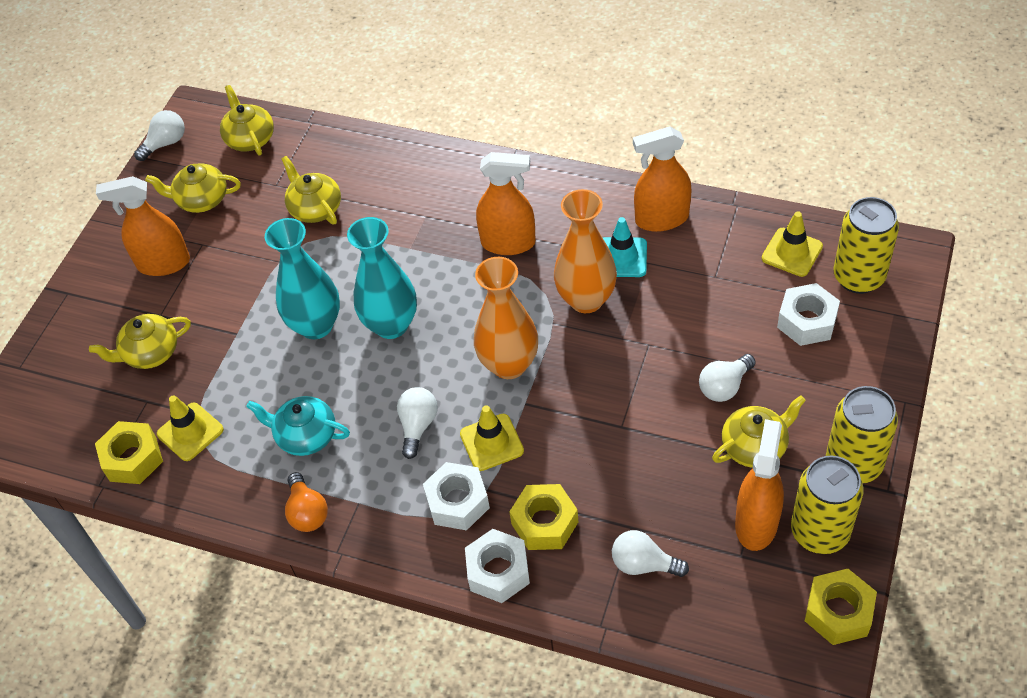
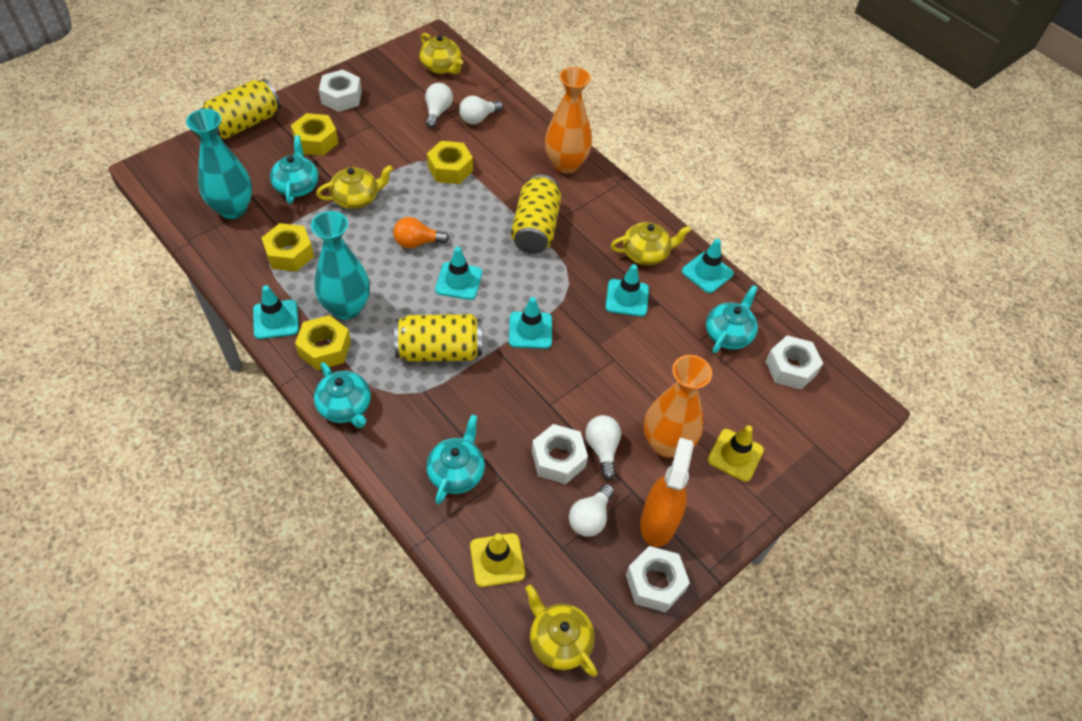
orange spray bottle: 4 -> 1
turquoise teapot: 1 -> 4
turquoise traffic cone: 1 -> 5
white nut: 3 -> 4
yellow nut: 3 -> 4
yellow teapot: 5 -> 4
yellow traffic cone: 3 -> 2

